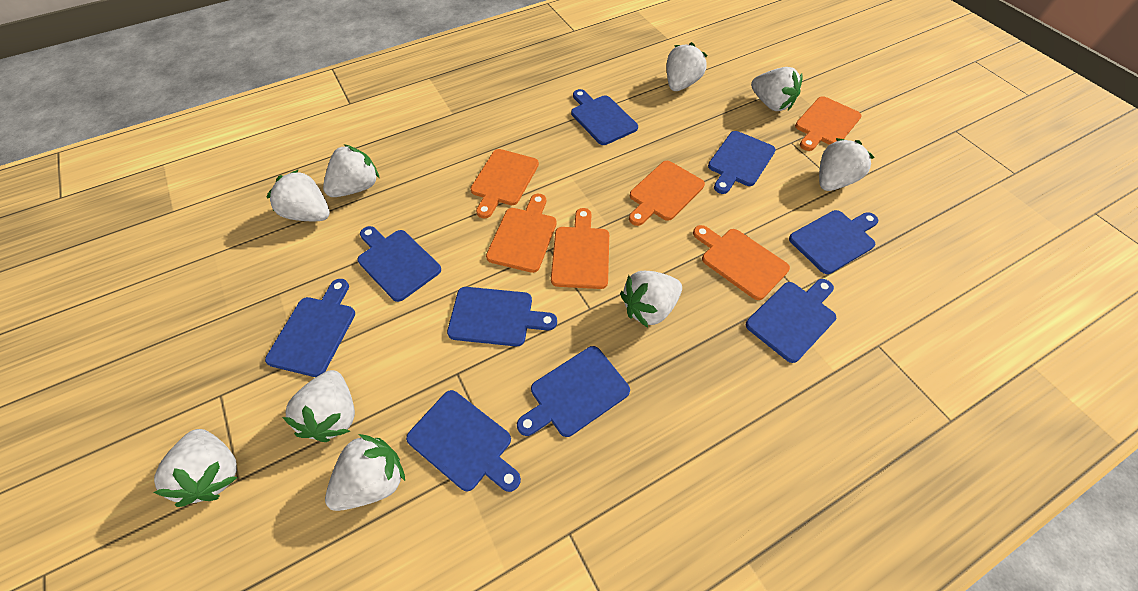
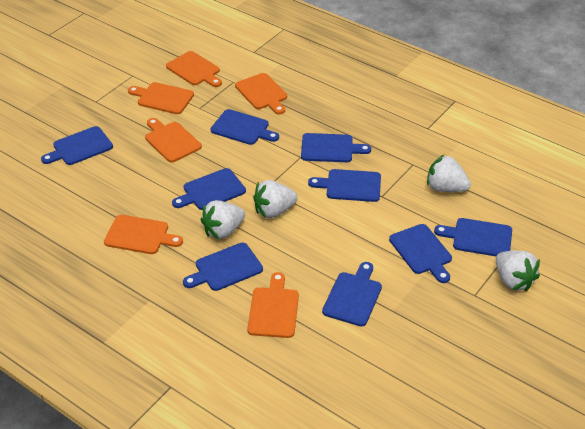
white strawberry: 9 -> 4

